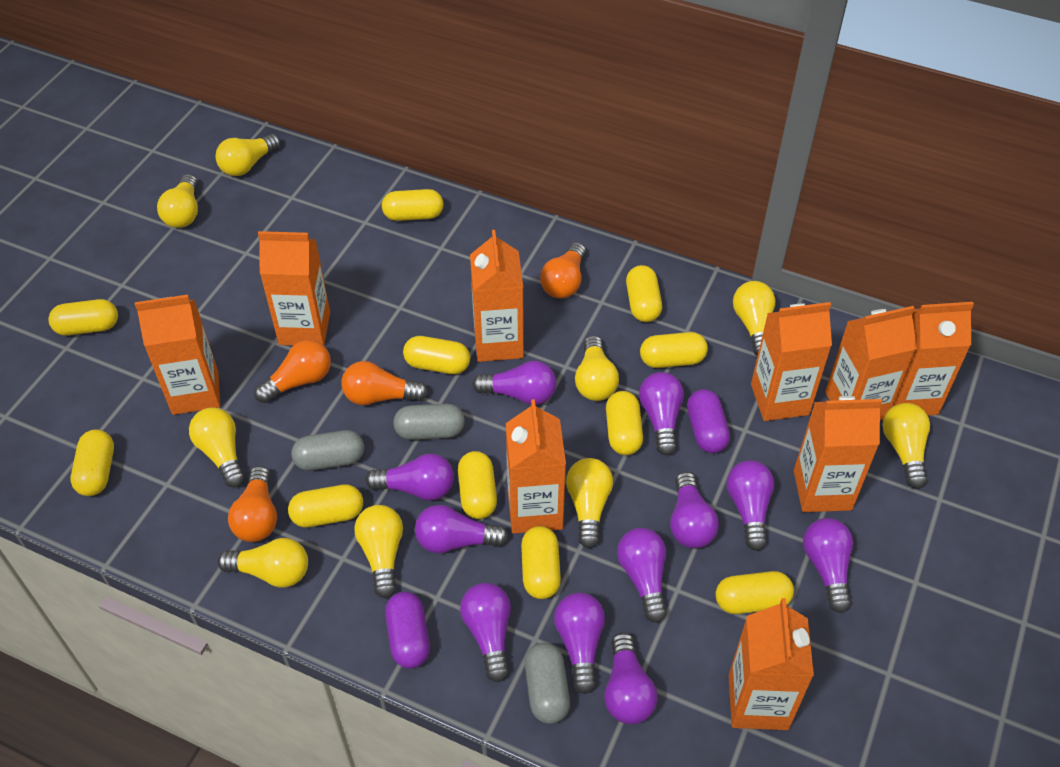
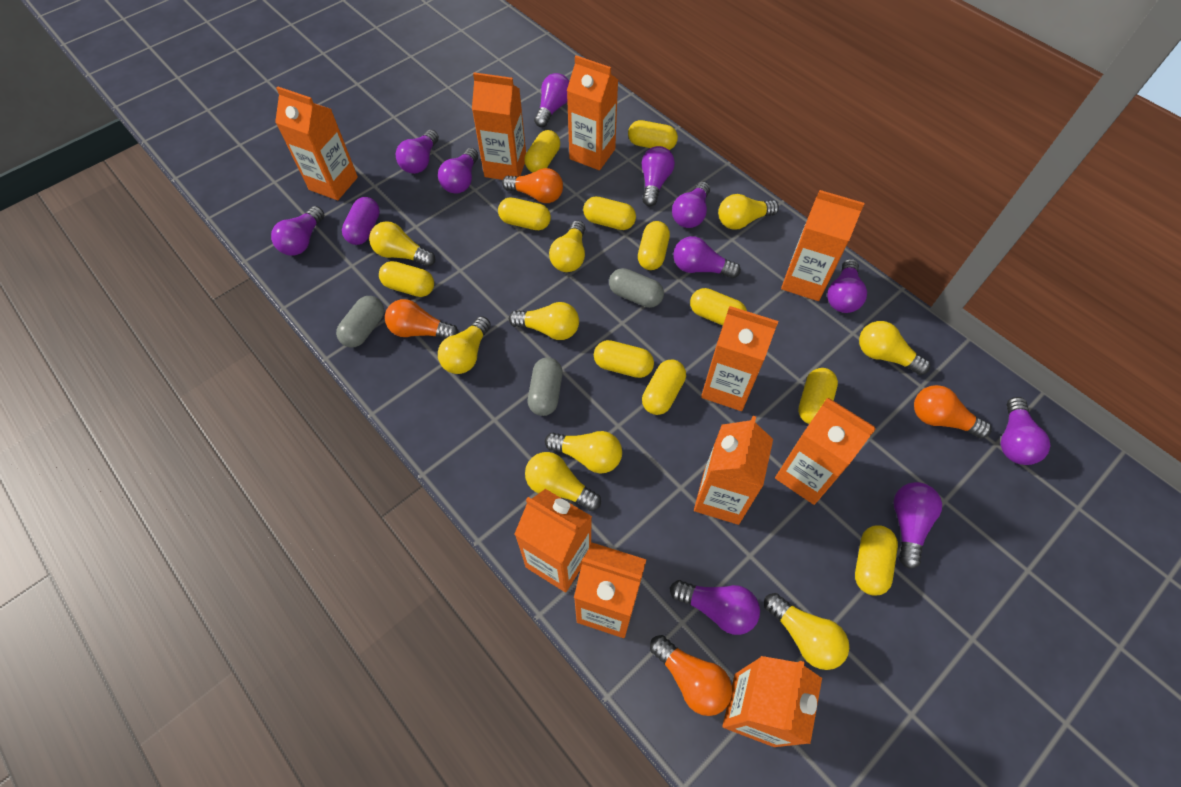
orange carton: 9 -> 10
purple capsule: 2 -> 1

